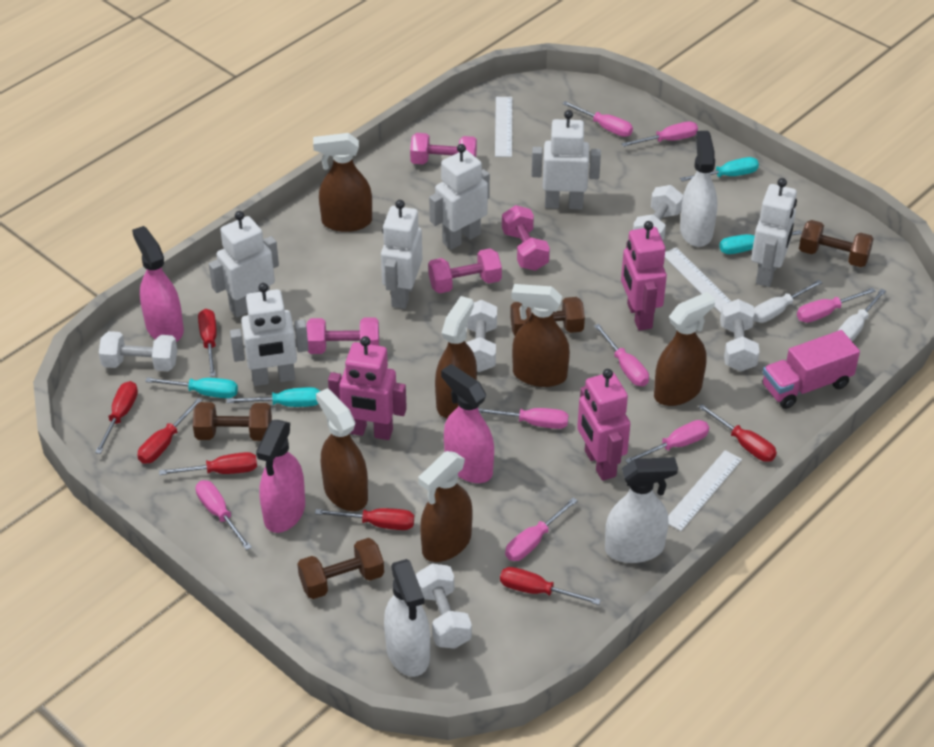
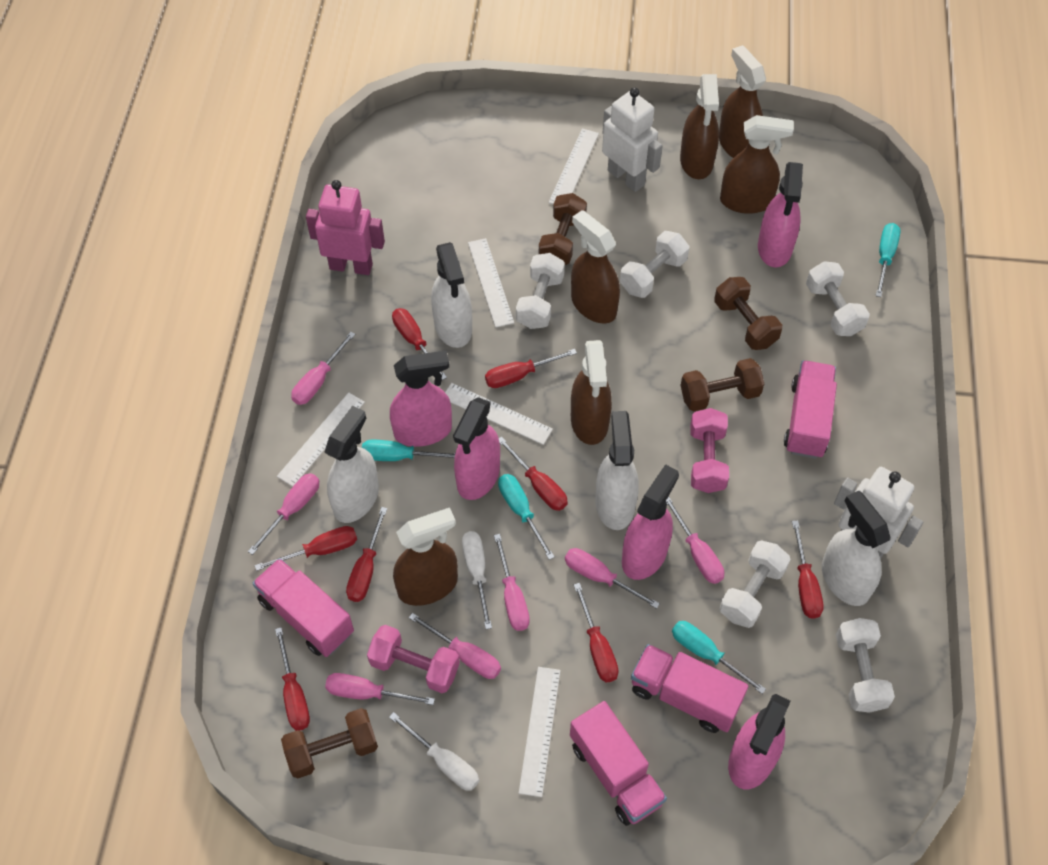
pink dumbbell: 4 -> 2
pink robot: 3 -> 1
pink screwdriver: 8 -> 7
pink spray bottle: 3 -> 5
pink truck: 1 -> 4
red screwdriver: 7 -> 8
white robot: 6 -> 2
white ruler: 3 -> 5
white spray bottle: 3 -> 4

